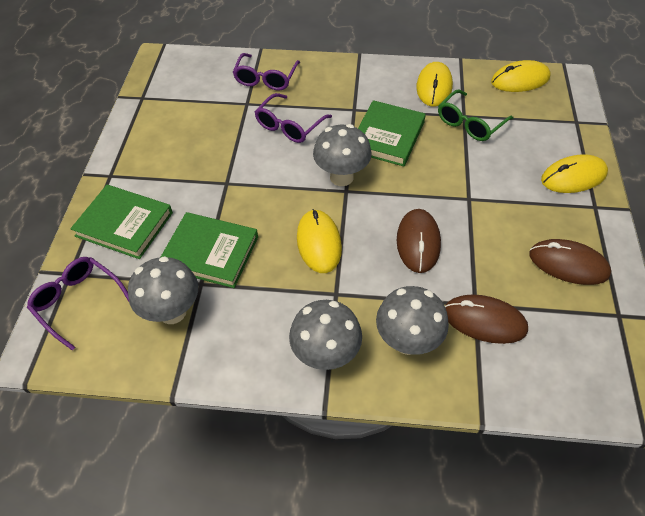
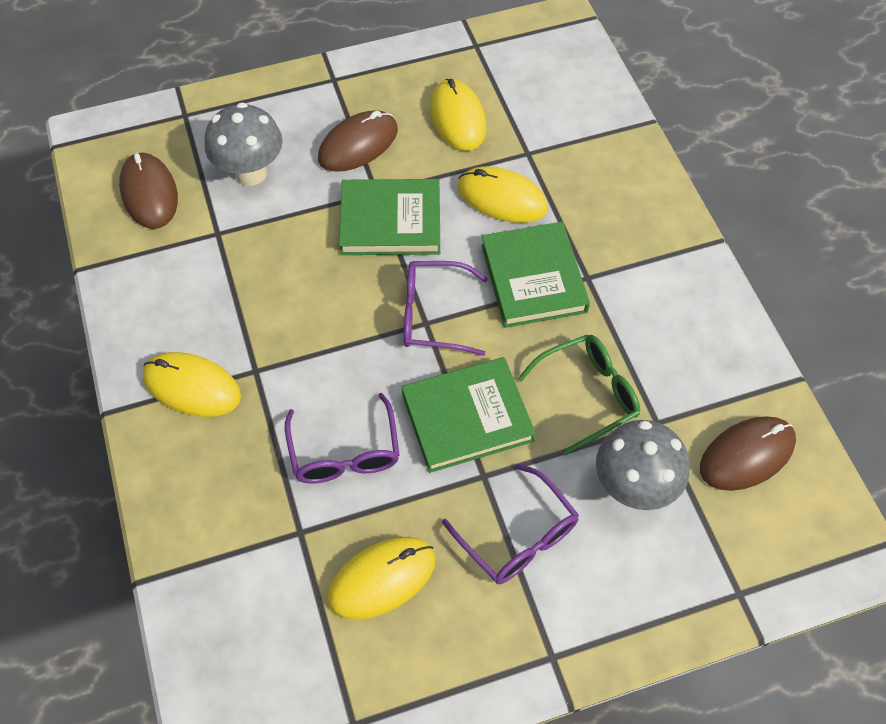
grey mushroom: 4 -> 2

